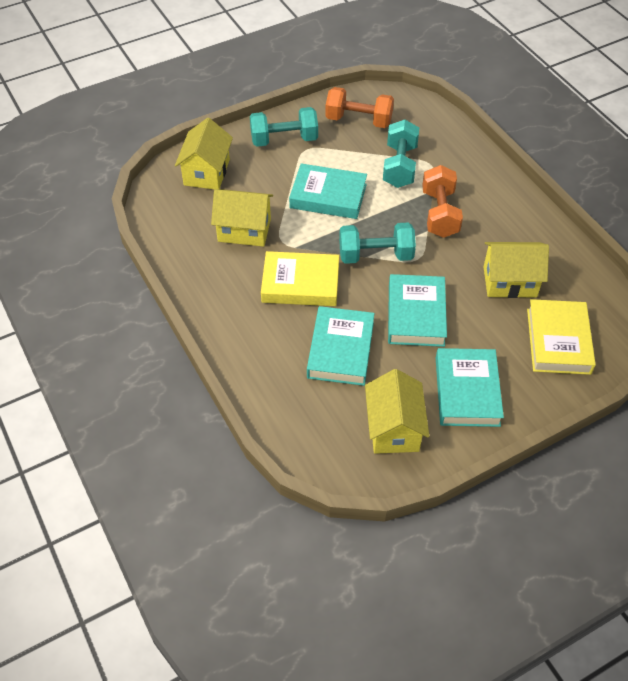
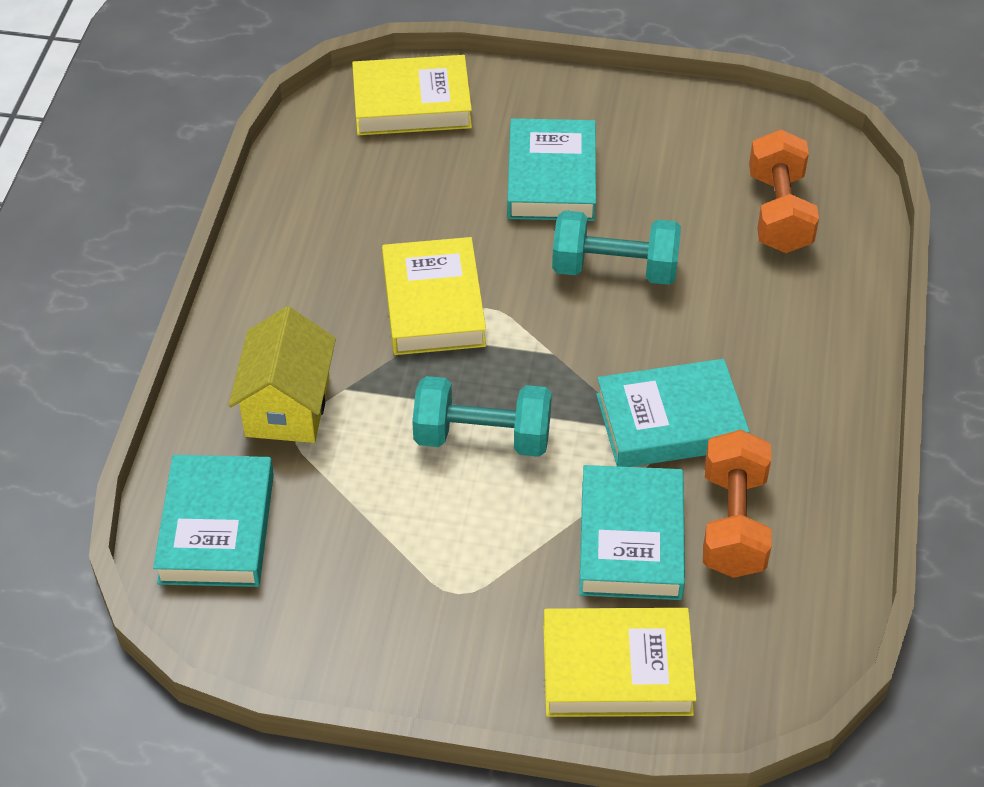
turquoise dumbbell: 3 -> 2
yellow book: 2 -> 3
yellow house: 4 -> 1

